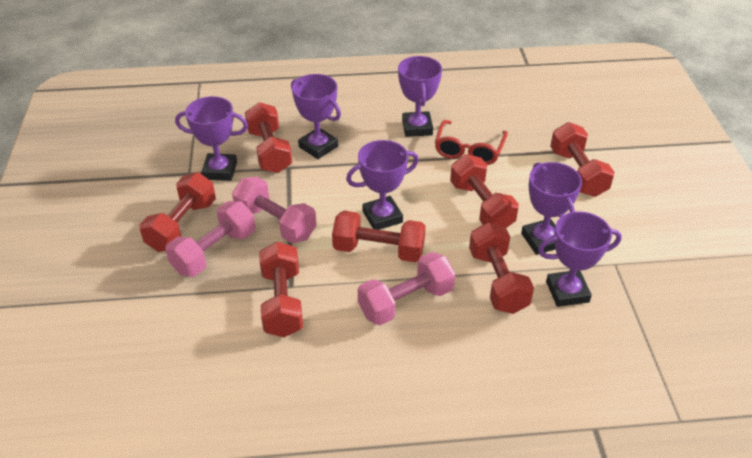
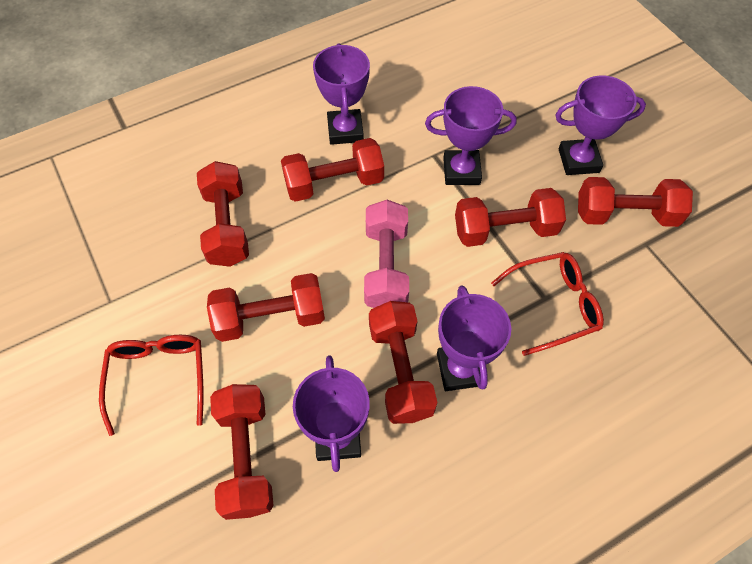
pink dumbbell: 3 -> 1
purple trophy: 6 -> 5
red glasses: 1 -> 2

